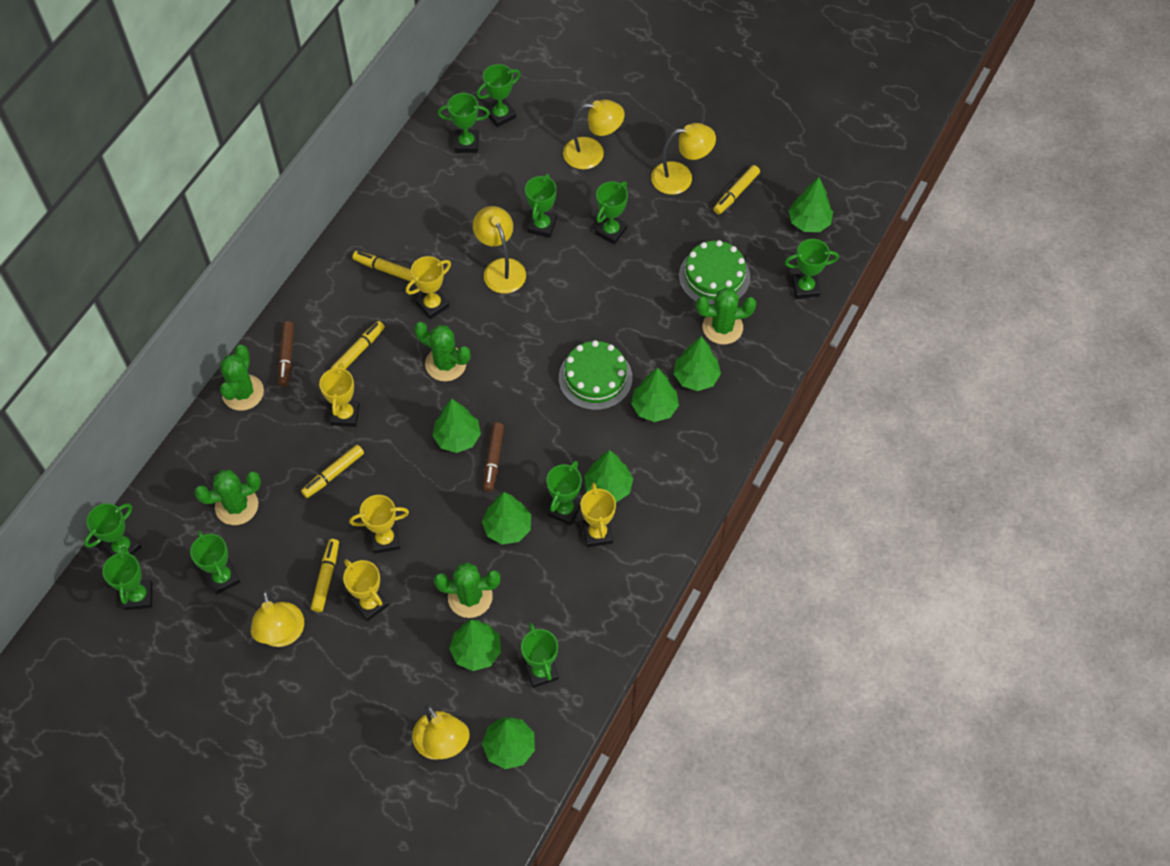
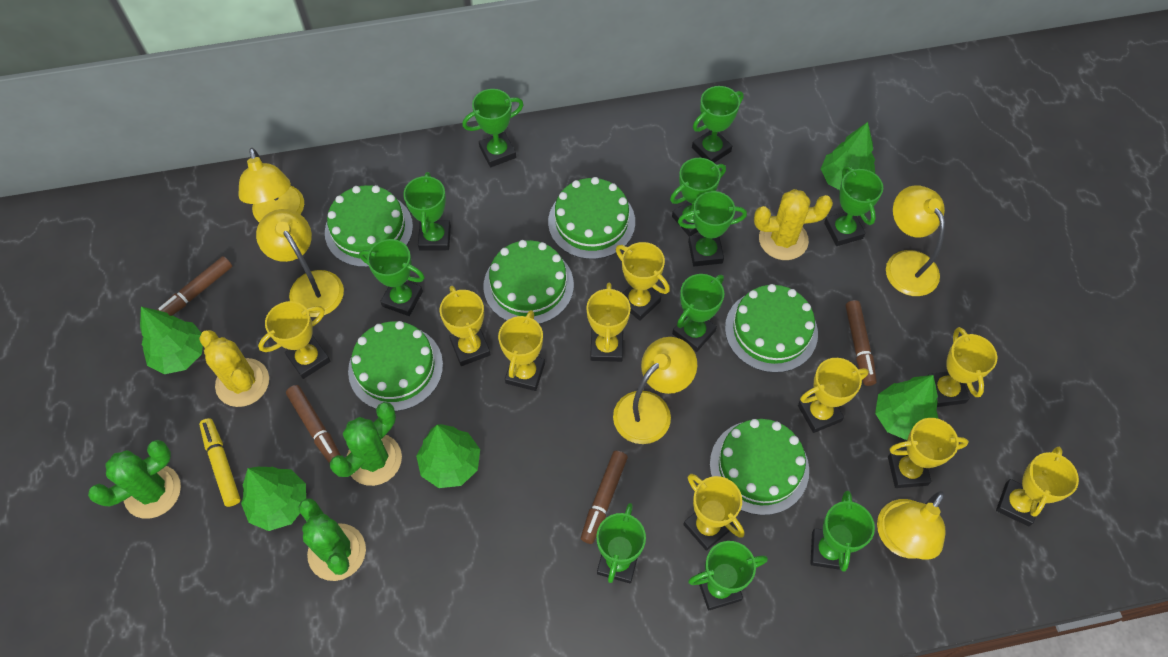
brown marker: 2 -> 4
green cactus: 5 -> 3
green cake: 2 -> 6
green tree: 8 -> 5
green trophy: 10 -> 11
yellow cactus: 0 -> 2
yellow marker: 5 -> 1
yellow trophy: 5 -> 10

